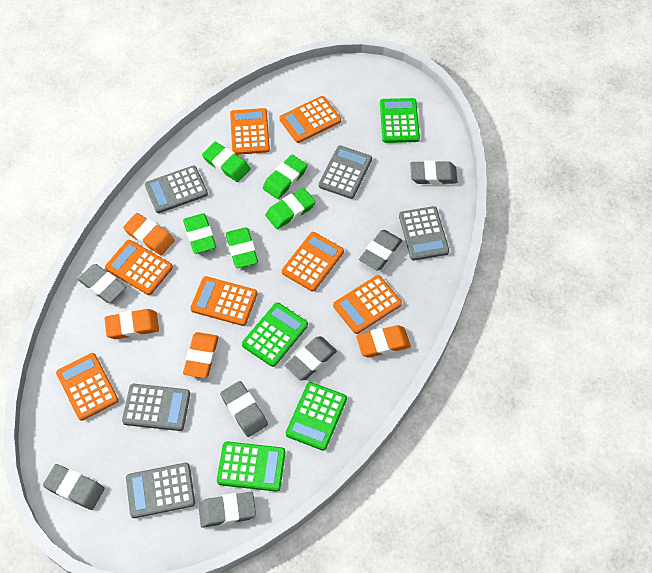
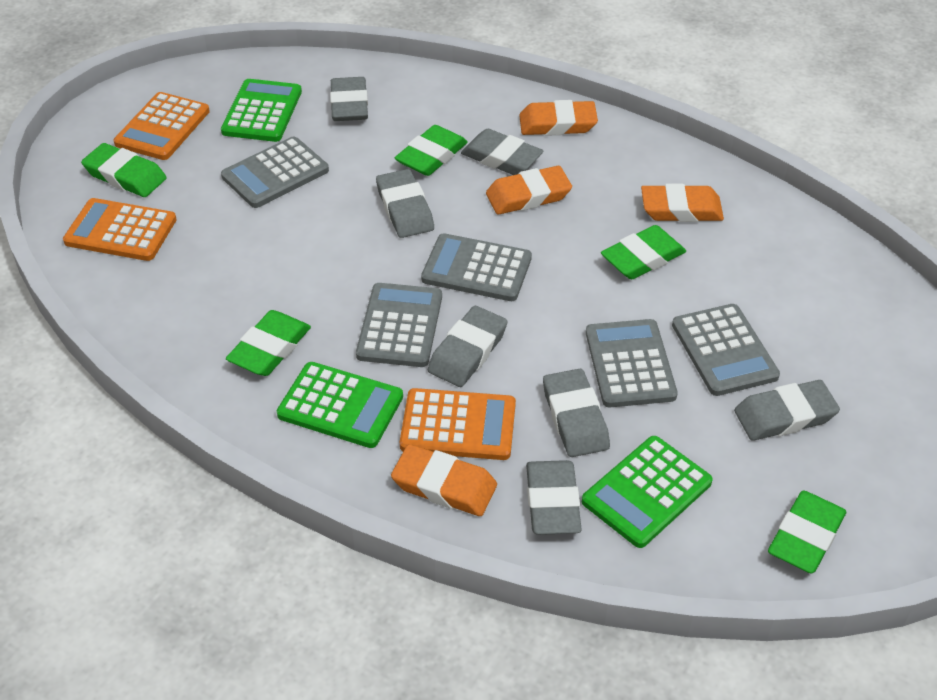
green calculator: 4 -> 3
orange calculator: 7 -> 3

